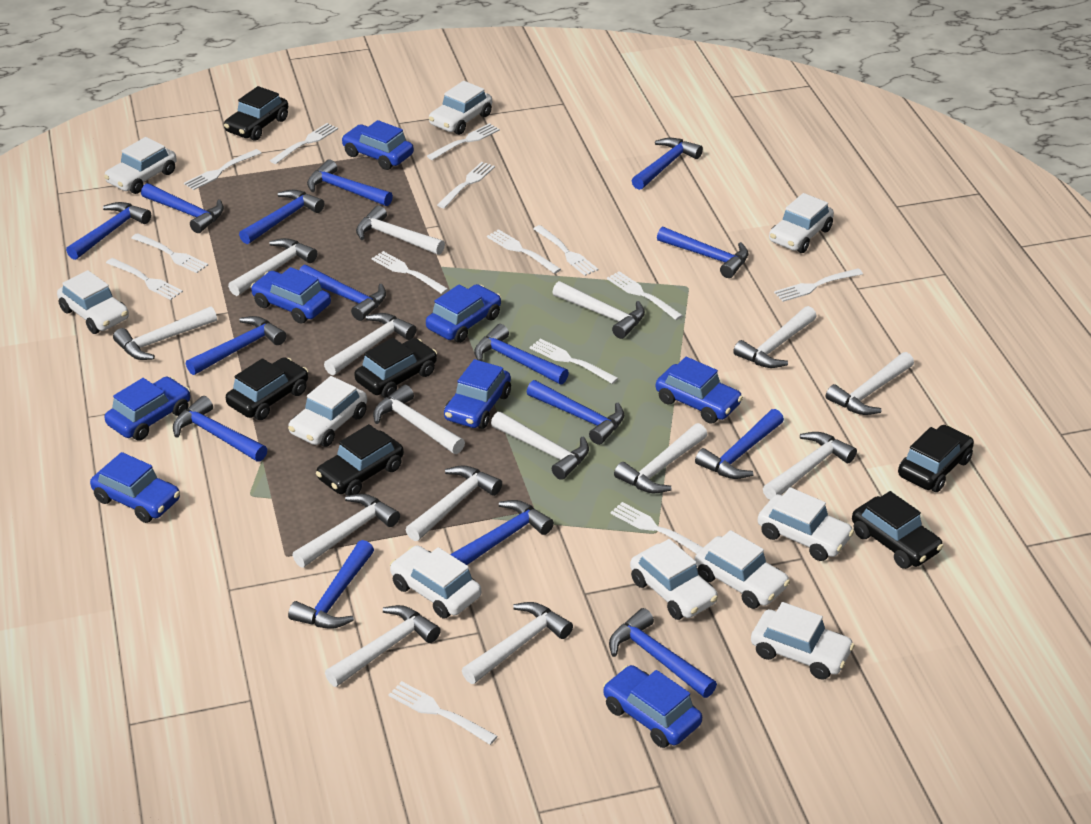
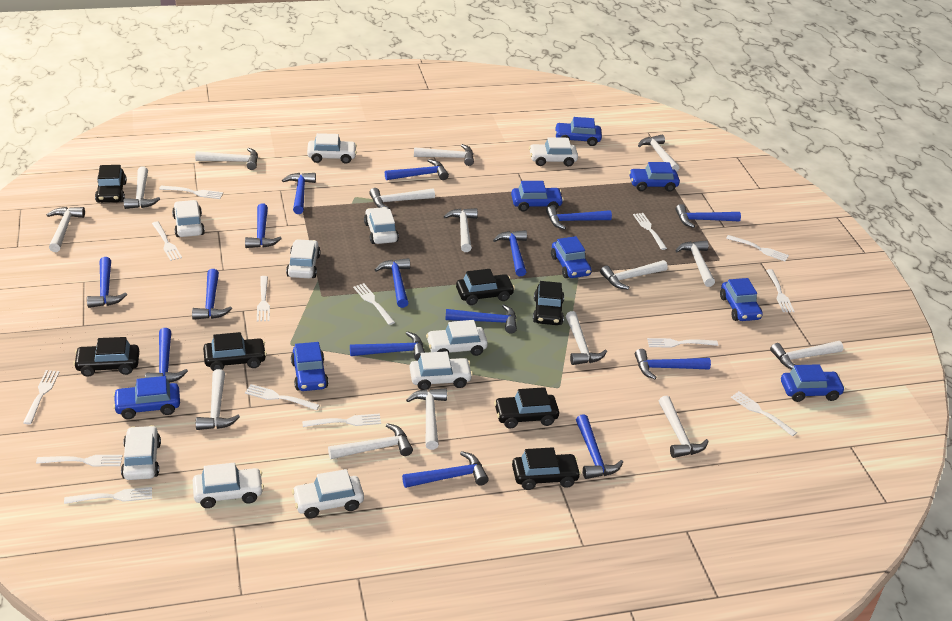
black car: 6 -> 7

